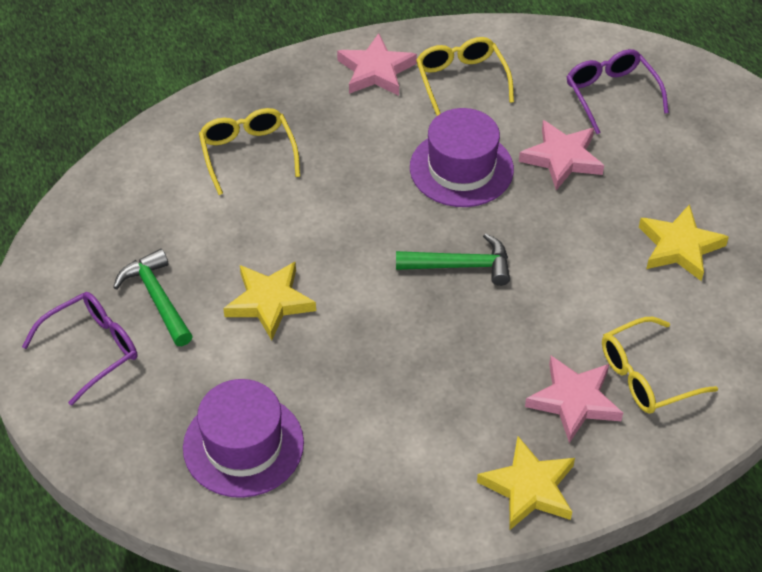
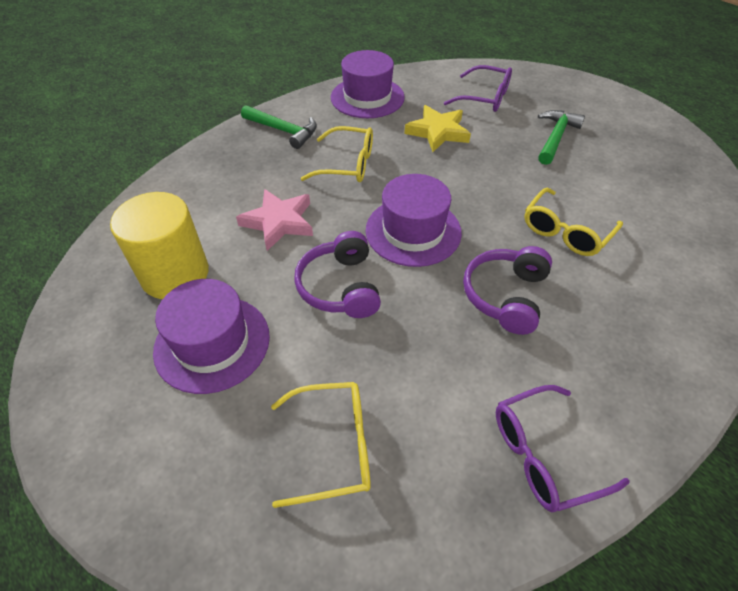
pink star: 3 -> 1
purple hat: 2 -> 3
purple headphones: 0 -> 2
yellow cylinder: 0 -> 1
yellow star: 3 -> 1

